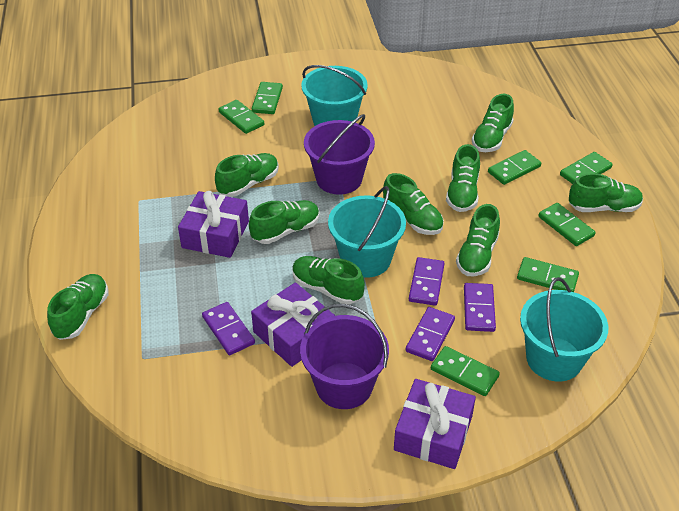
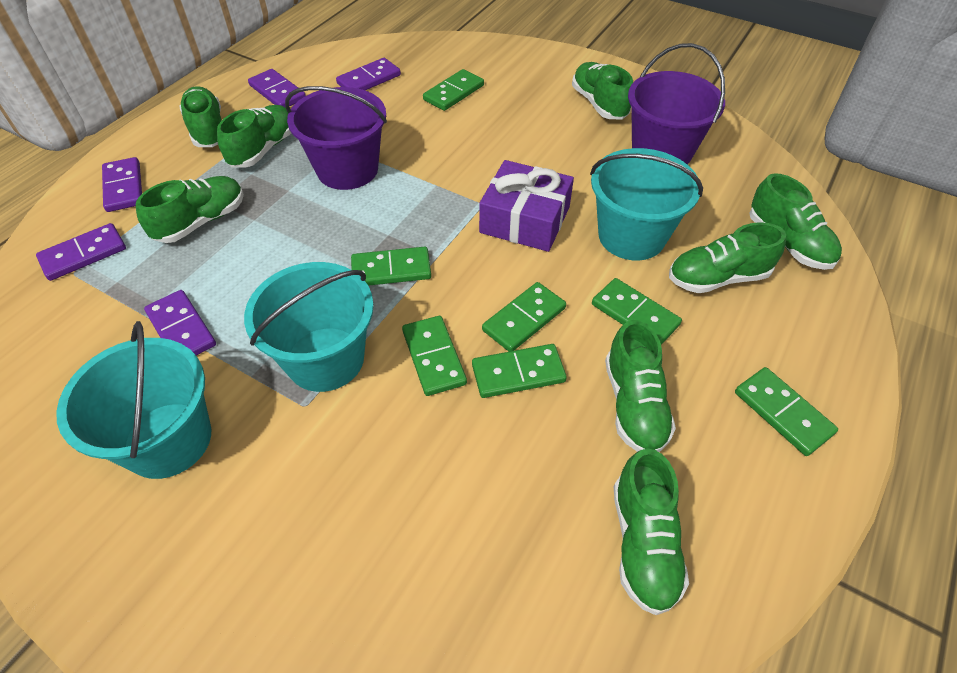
green shoe: 9 -> 8
purple domino: 4 -> 5
purple gift: 3 -> 1

